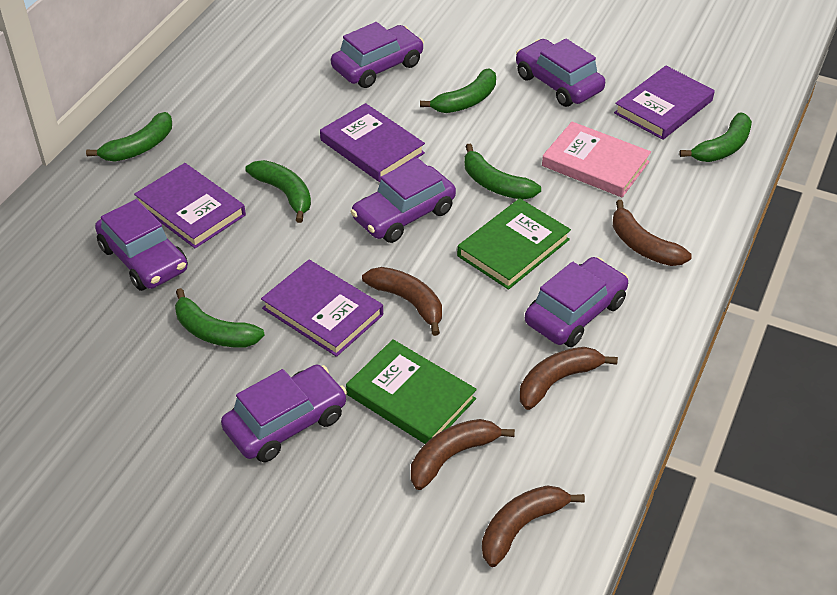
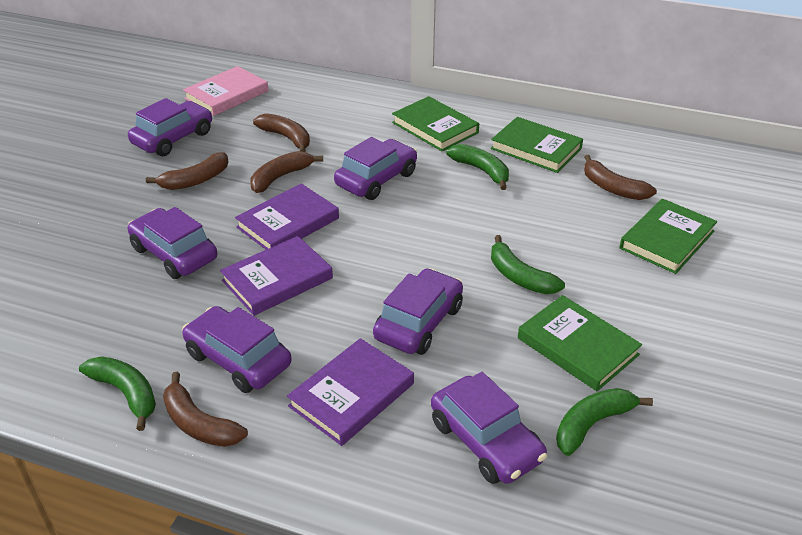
green banana: 6 -> 4
green book: 2 -> 4
purple book: 4 -> 3

